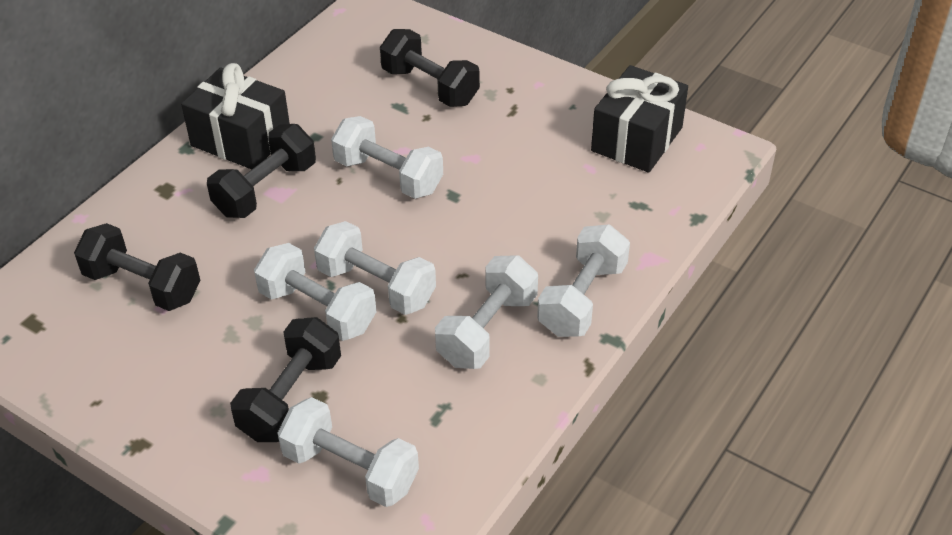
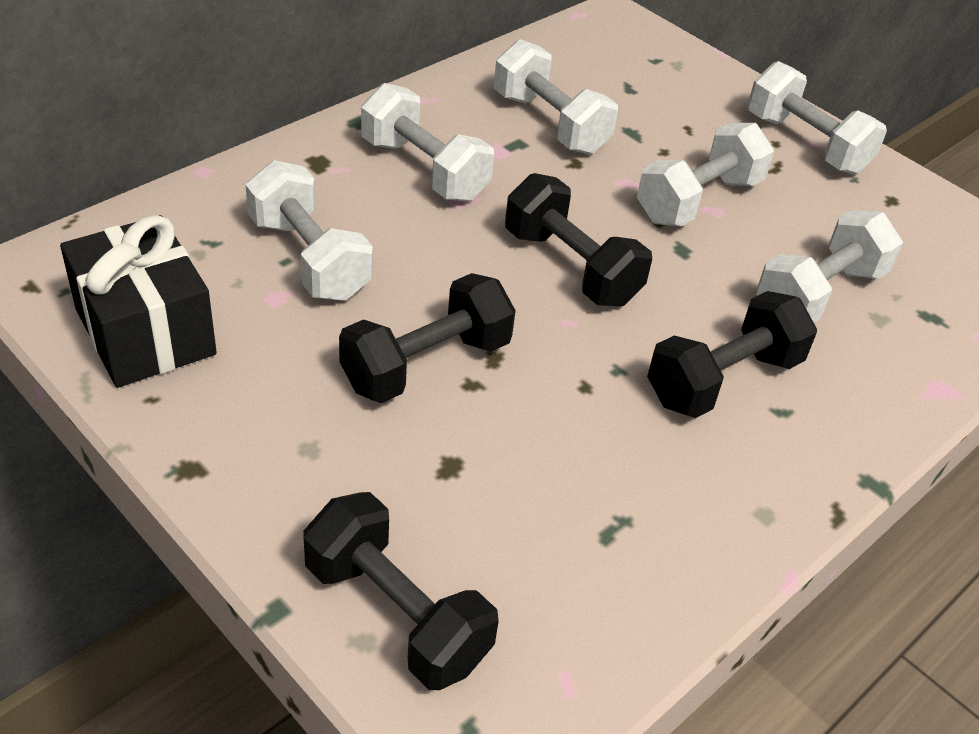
black gift: 2 -> 1

